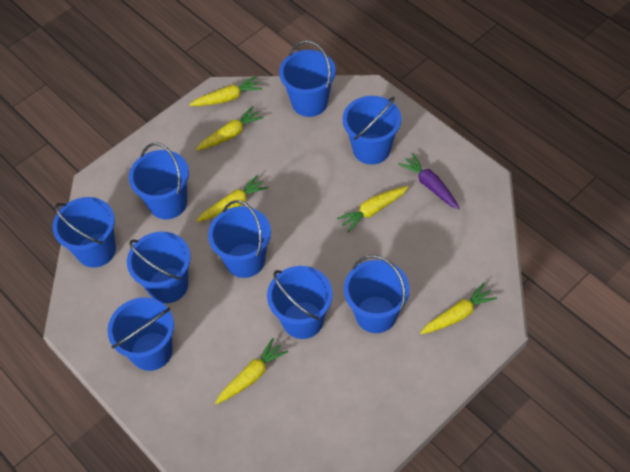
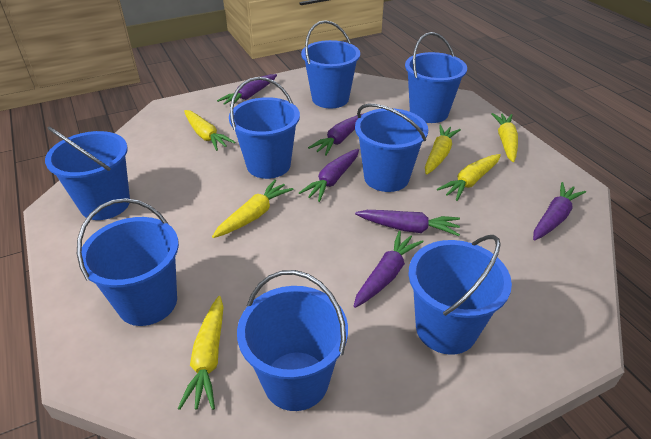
blue bucket: 9 -> 8
purple carrot: 1 -> 6

